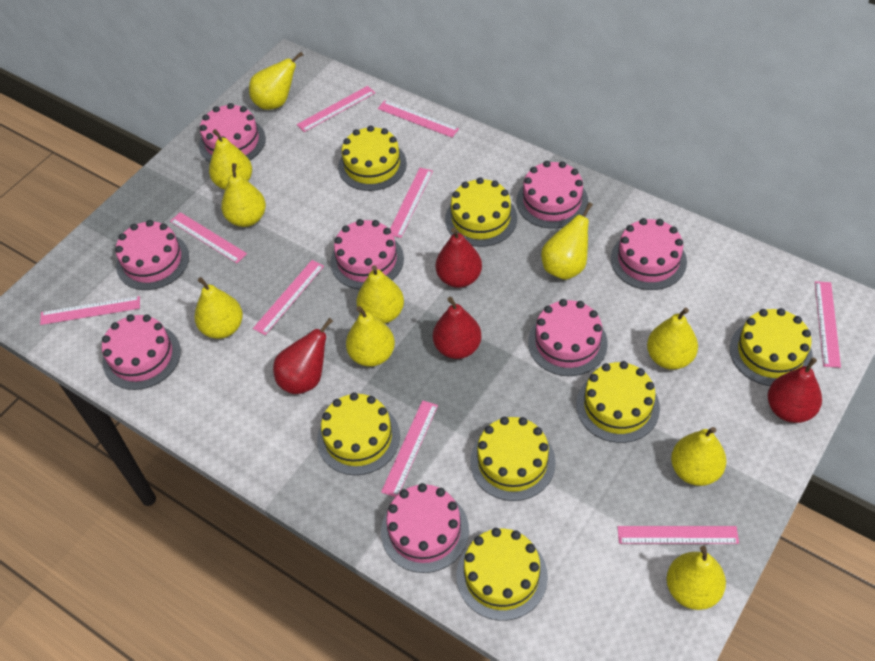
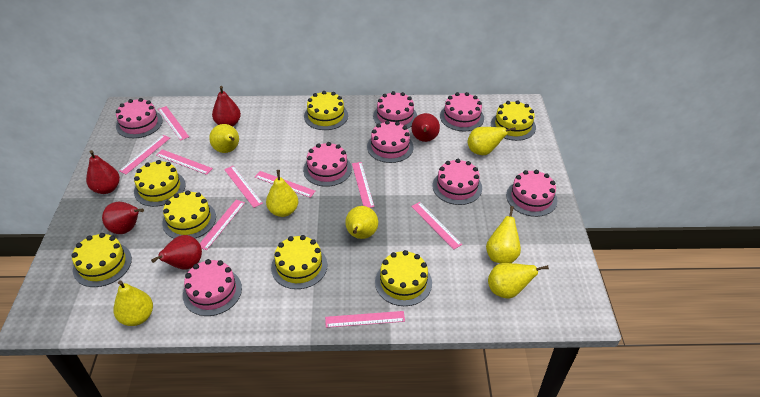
red pear: 4 -> 5
yellow pear: 10 -> 7

